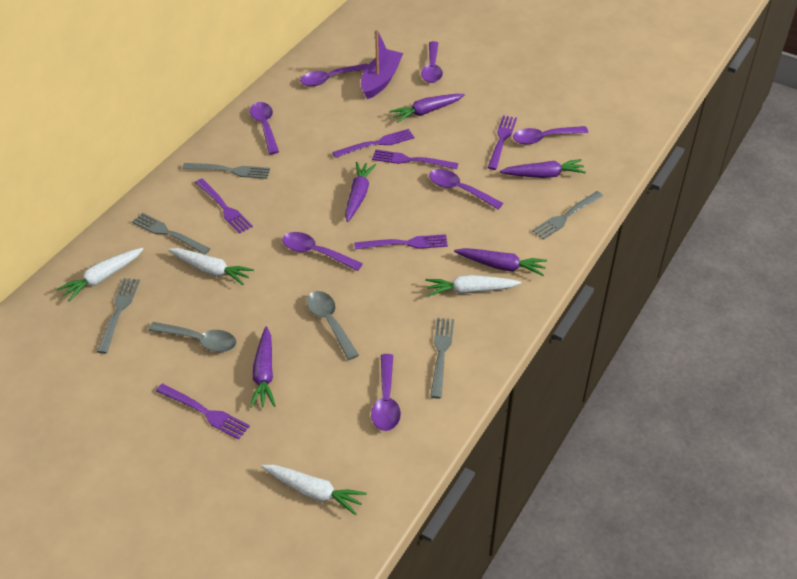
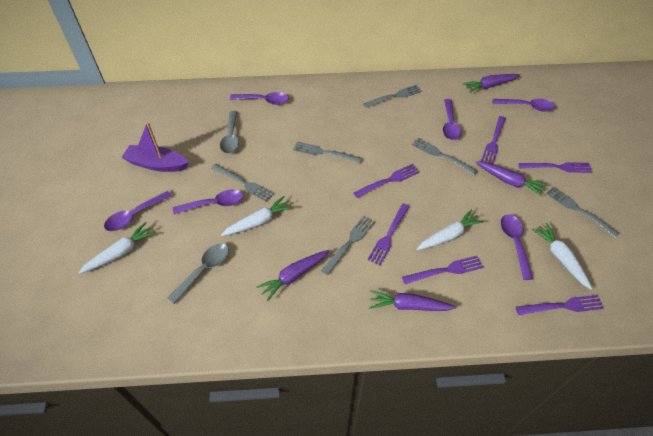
grey fork: 5 -> 6
purple carrot: 5 -> 4
purple spoon: 7 -> 6

